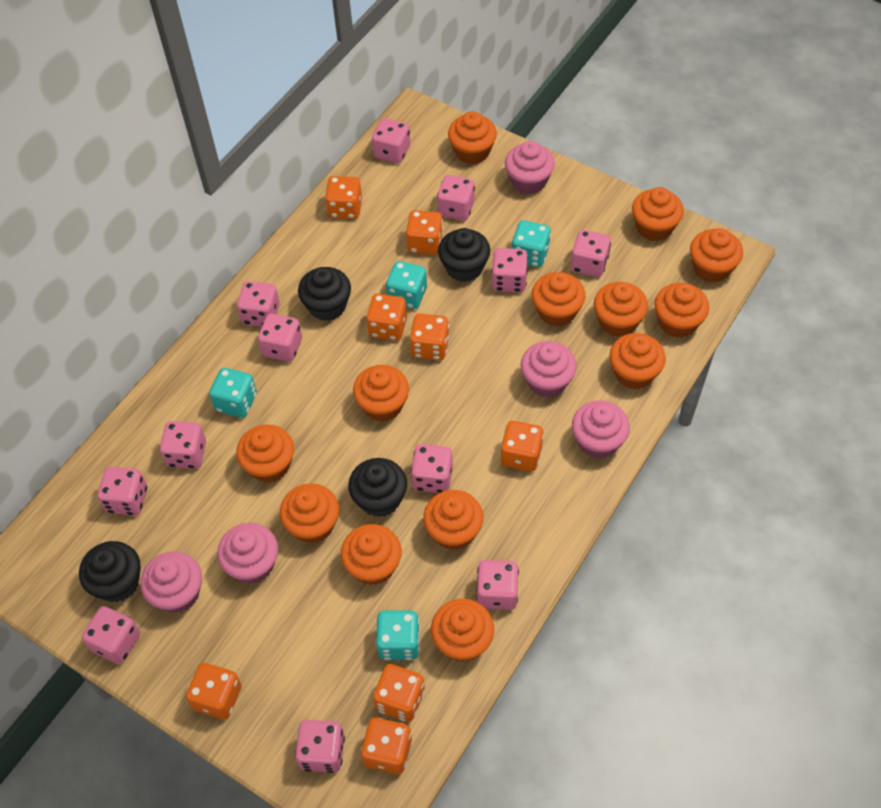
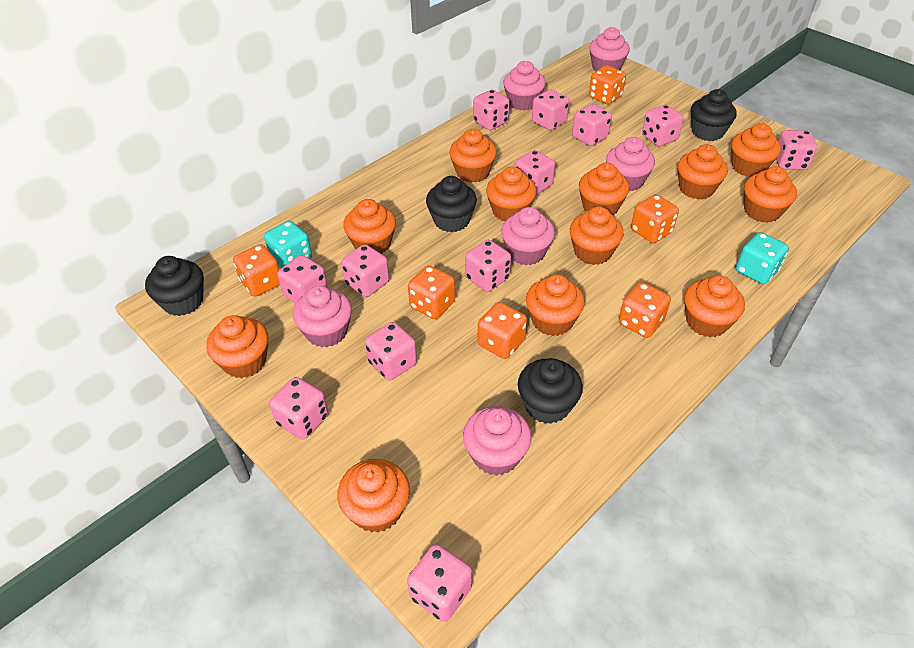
orange cupcake: 13 -> 12
orange dice: 8 -> 6
pink cupcake: 5 -> 6
turquoise dice: 4 -> 2

